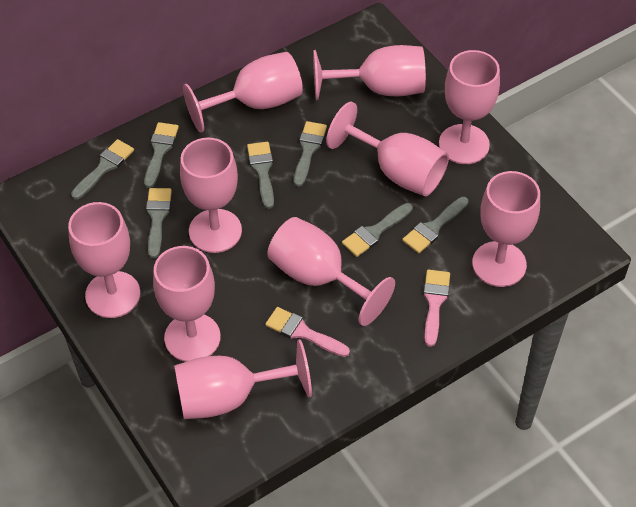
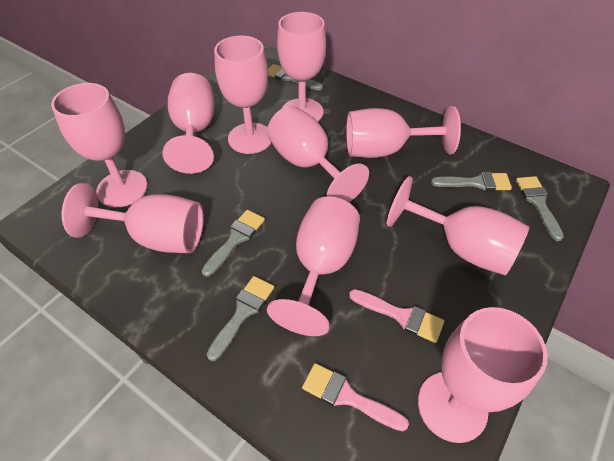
grey brush: 7 -> 5

